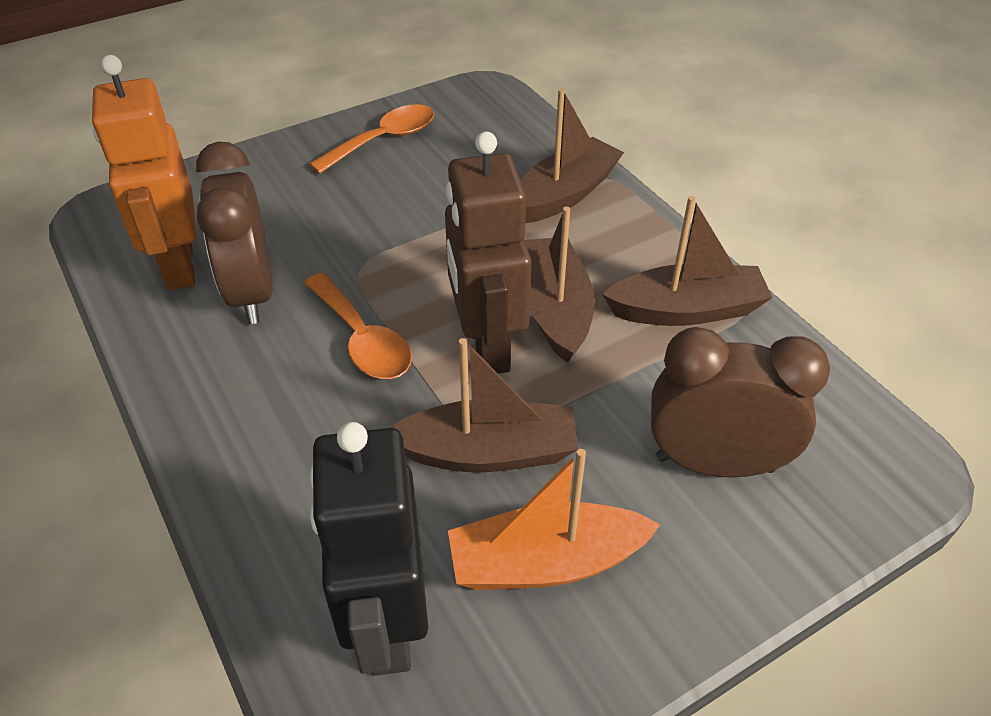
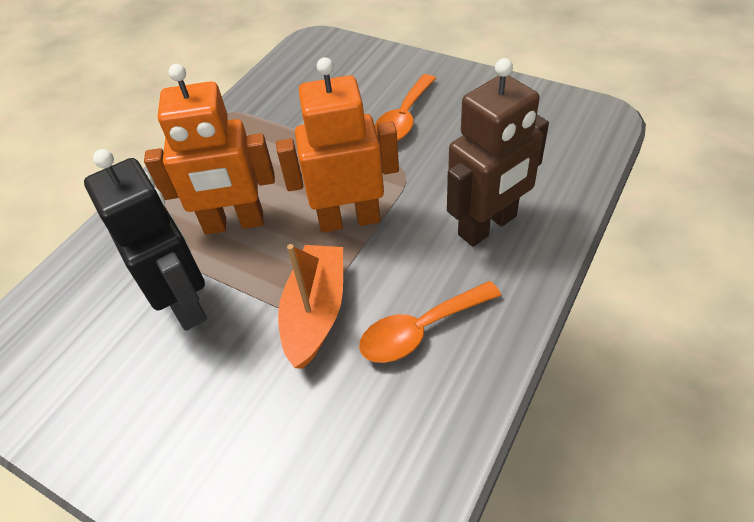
brown boat: 4 -> 0
brown clock: 2 -> 0
orange robot: 1 -> 2

